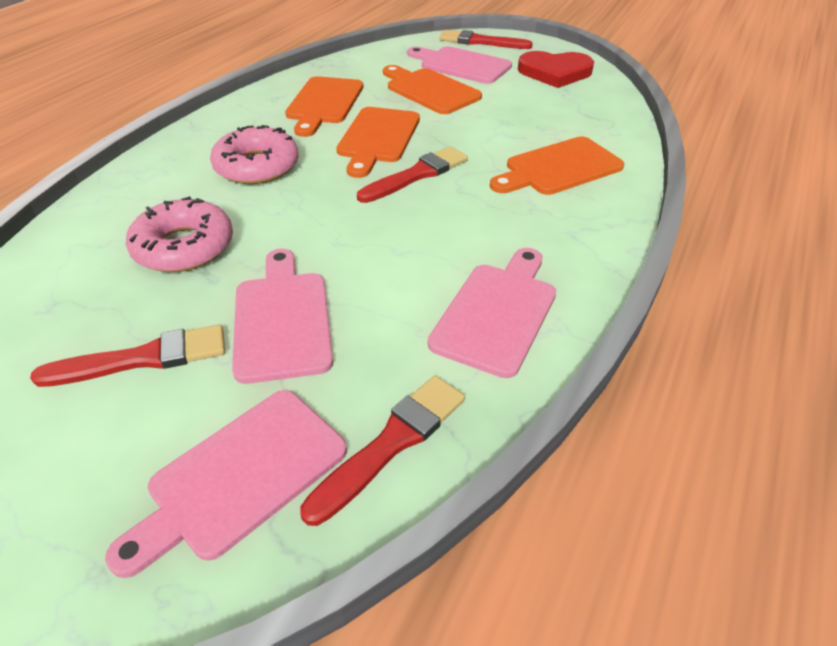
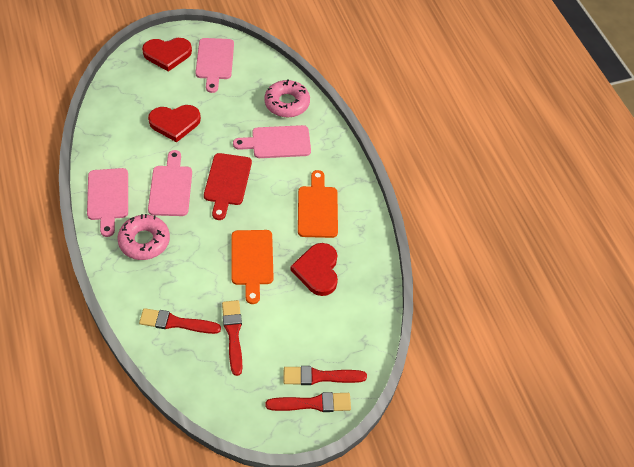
orange cutting board: 4 -> 2
red cutting board: 0 -> 1
red heart: 1 -> 3

